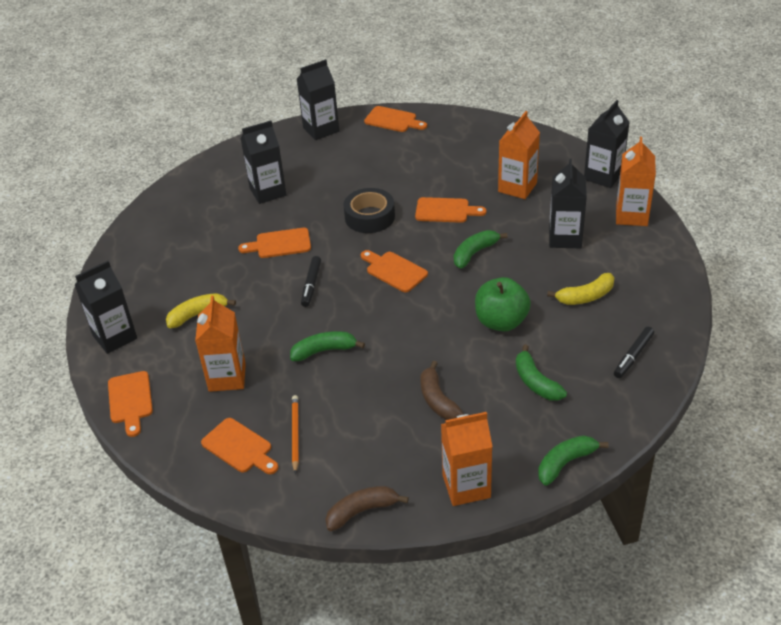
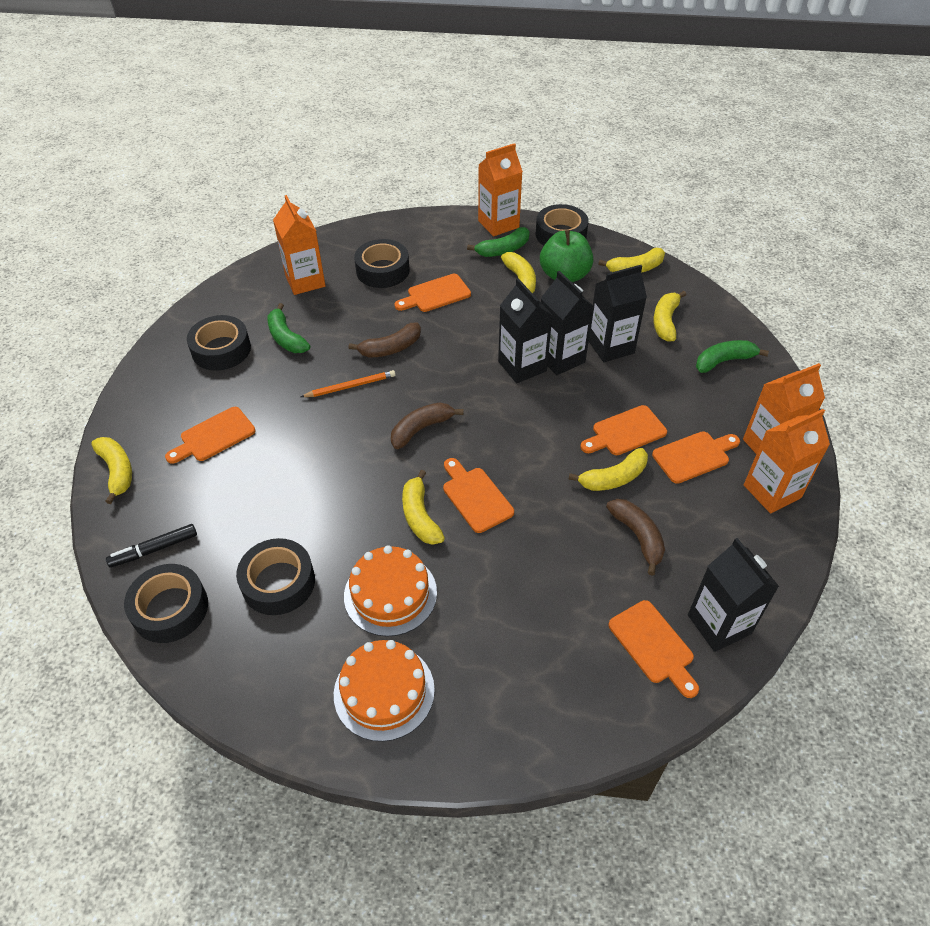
black carton: 5 -> 4
black marker: 2 -> 1
black tape: 1 -> 5
brown banana: 2 -> 3
green banana: 4 -> 3
orange cake: 0 -> 2
yellow banana: 2 -> 6

